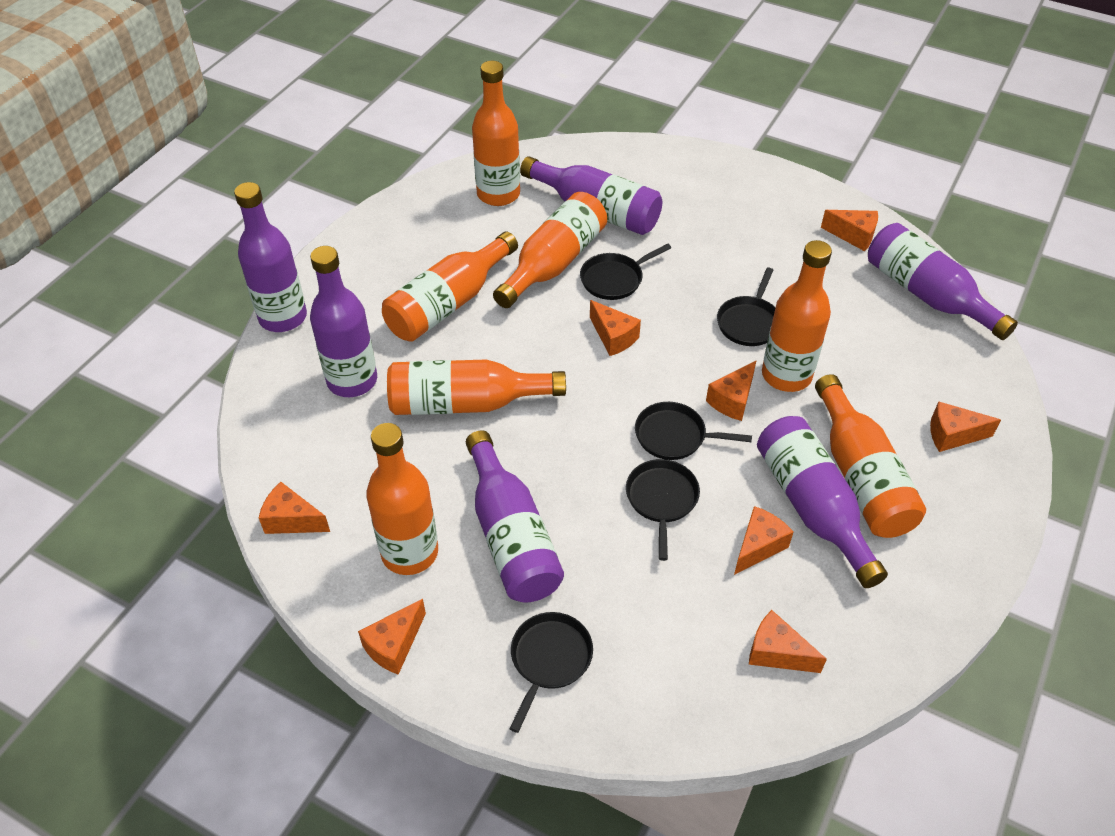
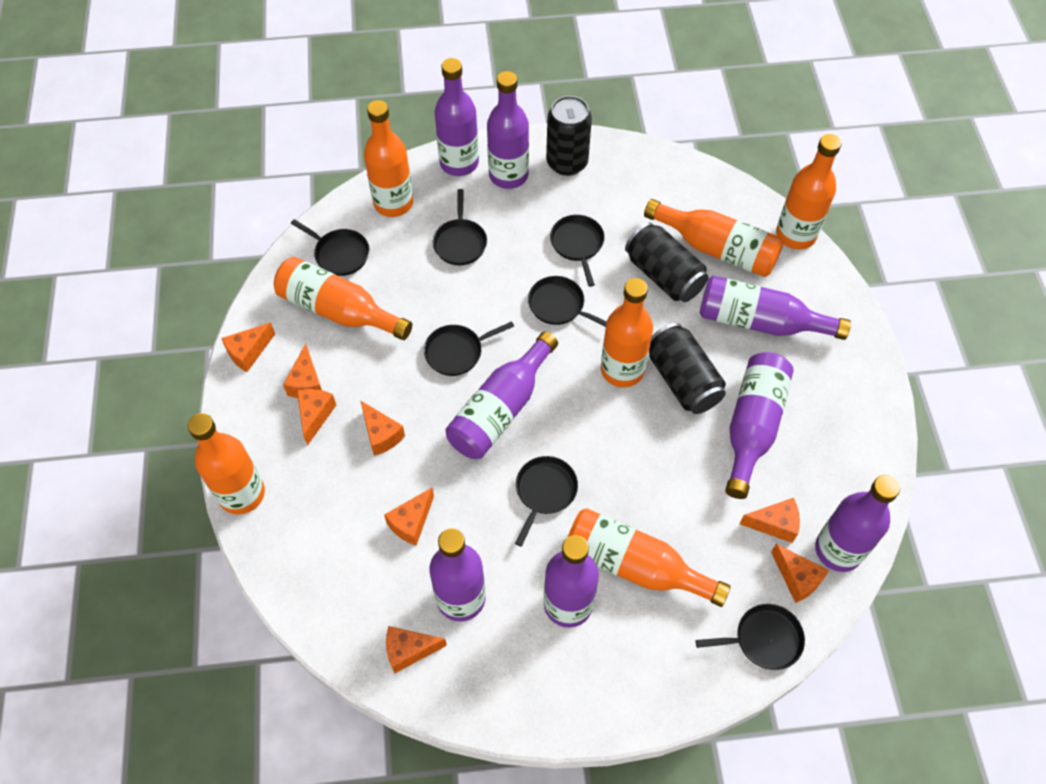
black can: 0 -> 3
black pan: 5 -> 7
purple bottle: 6 -> 8

